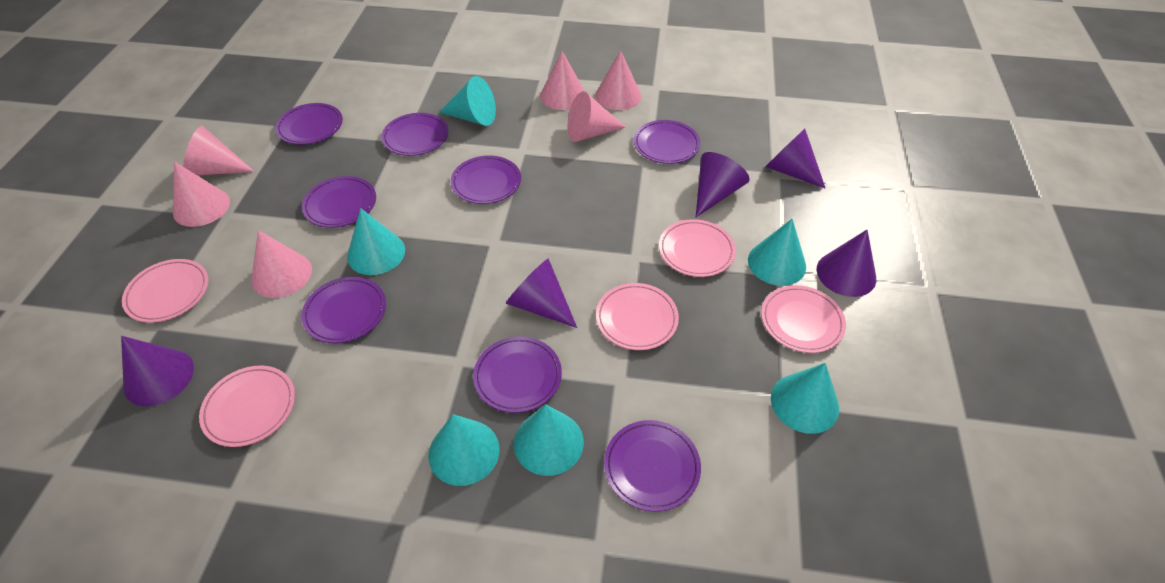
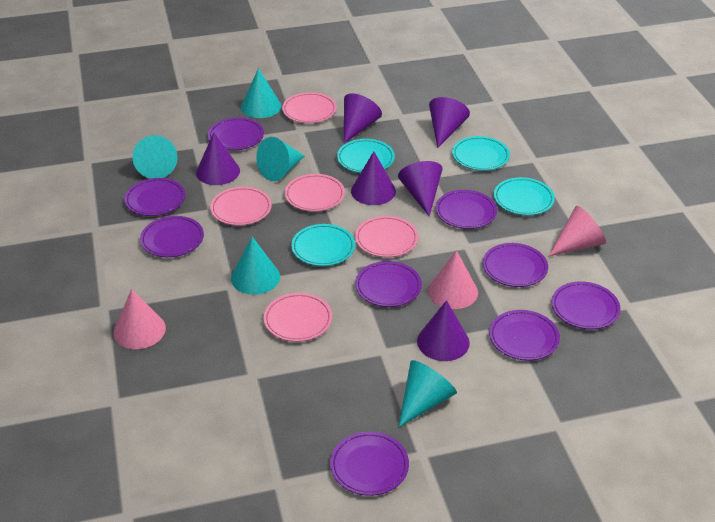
pink cone: 6 -> 3
purple cone: 5 -> 6
purple plate: 8 -> 9
turquoise cone: 6 -> 5
turquoise plate: 0 -> 4

